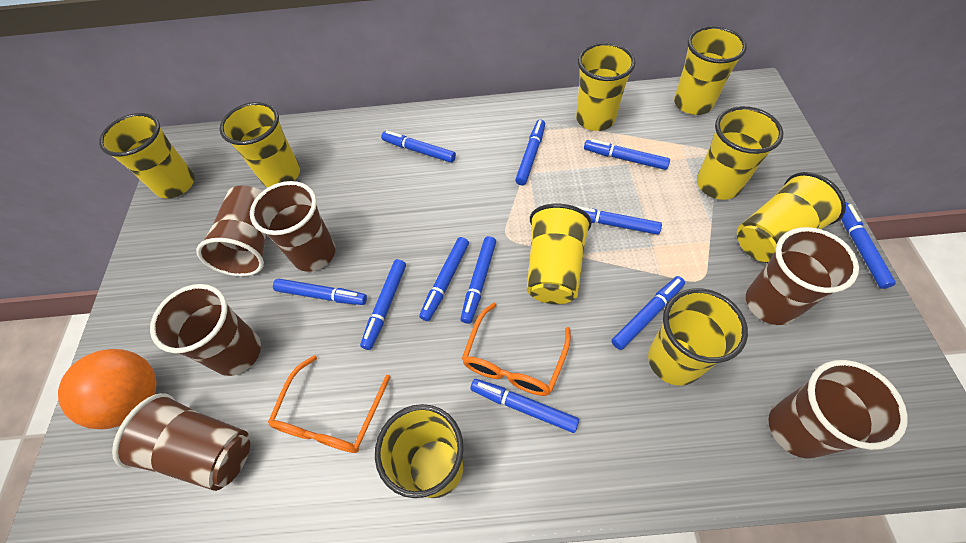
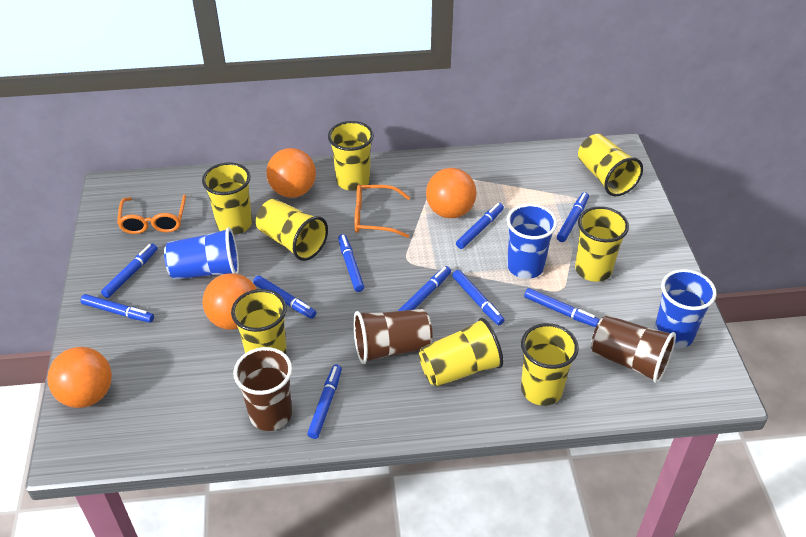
blue cup: 0 -> 3
blue marker: 11 -> 10
brown cup: 6 -> 3
orange ball: 1 -> 4
yellow cup: 9 -> 8

